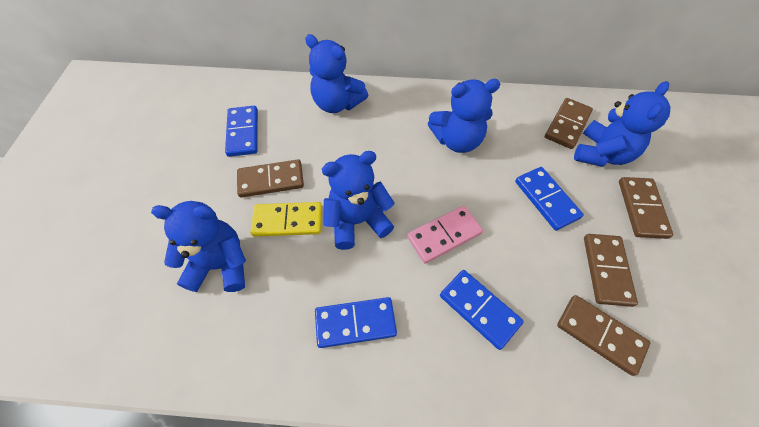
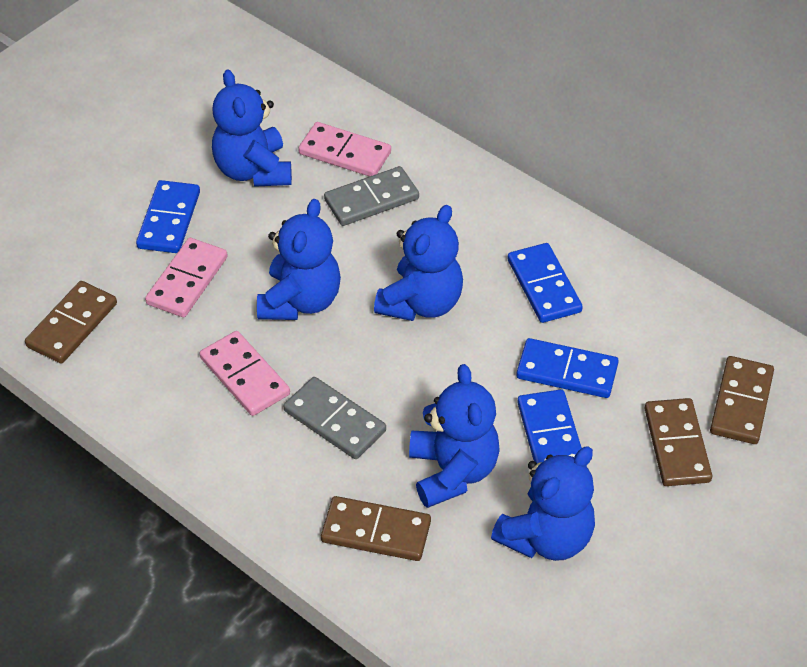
brown domino: 5 -> 4
grey domino: 0 -> 2
pink domino: 1 -> 3
yellow domino: 1 -> 0

